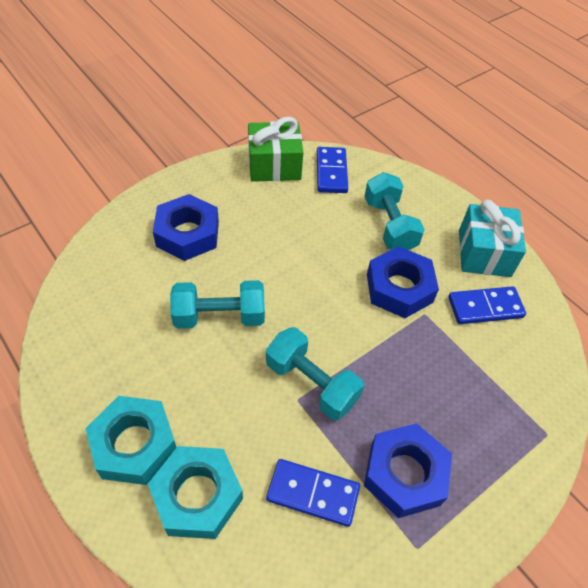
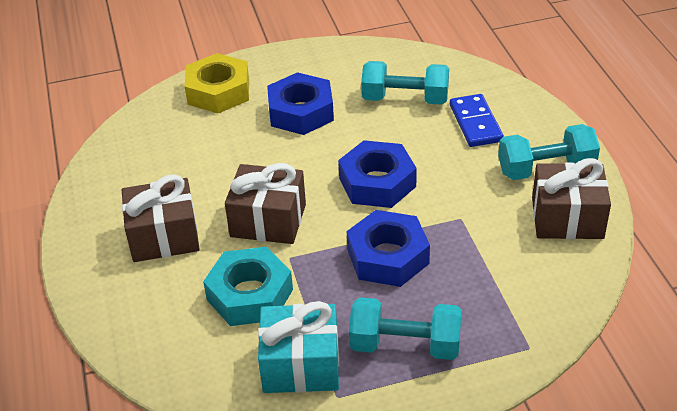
blue domino: 3 -> 1
brown gift: 0 -> 3
green gift: 1 -> 0
turquoise nut: 2 -> 1
yellow nut: 0 -> 1

